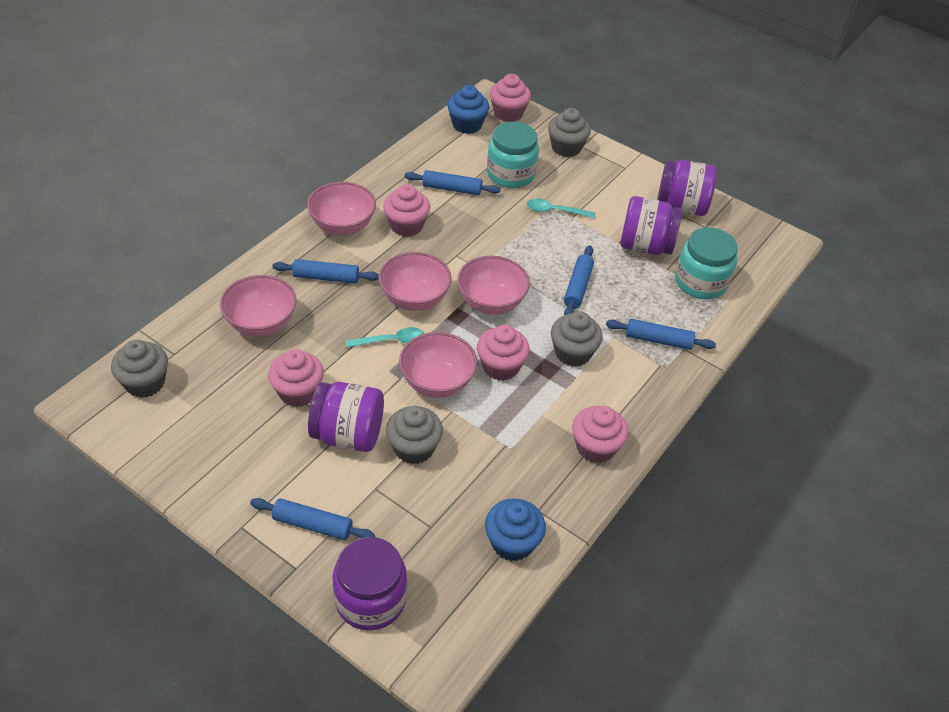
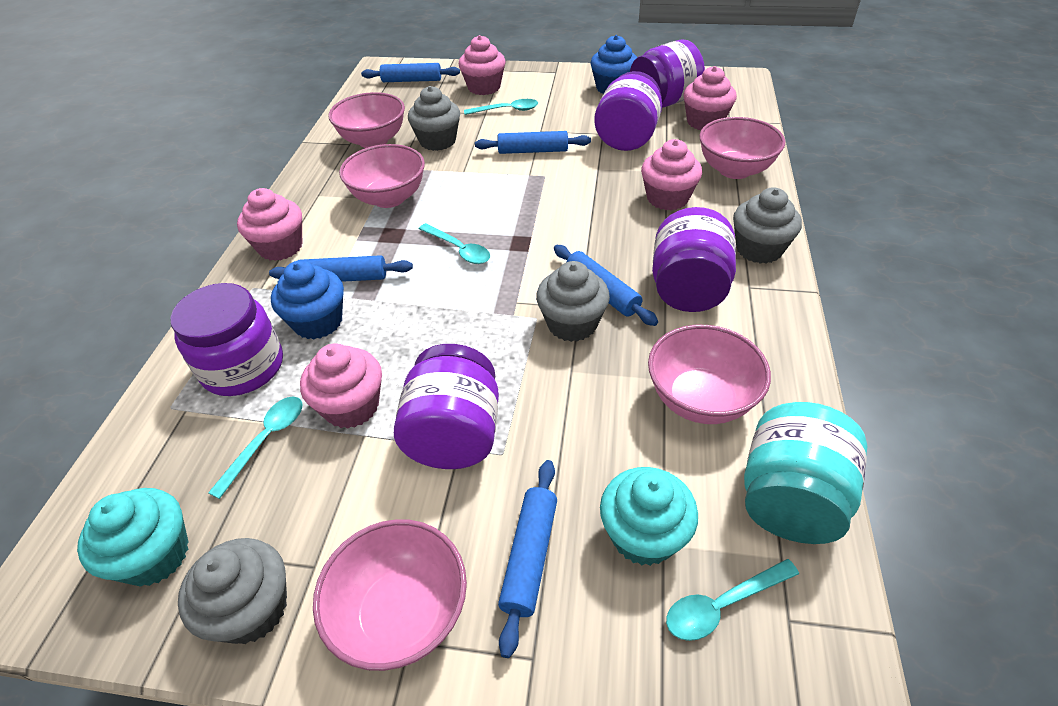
purple jar: 4 -> 5
turquoise cupcake: 0 -> 2
turquoise jar: 2 -> 1
turquoise spoon: 2 -> 4

